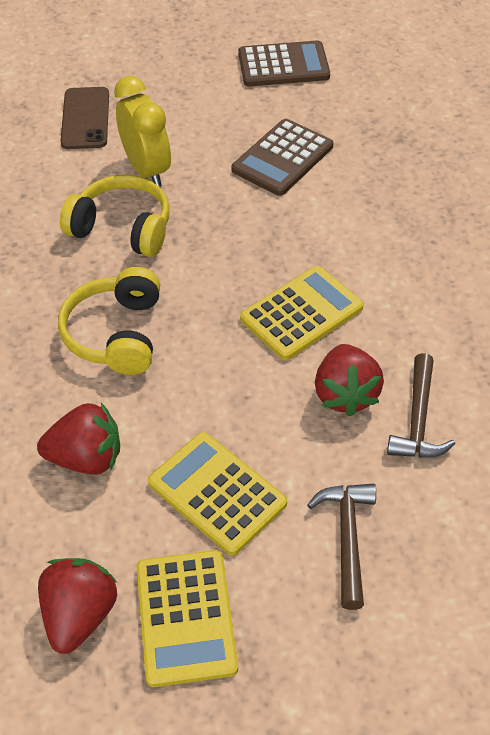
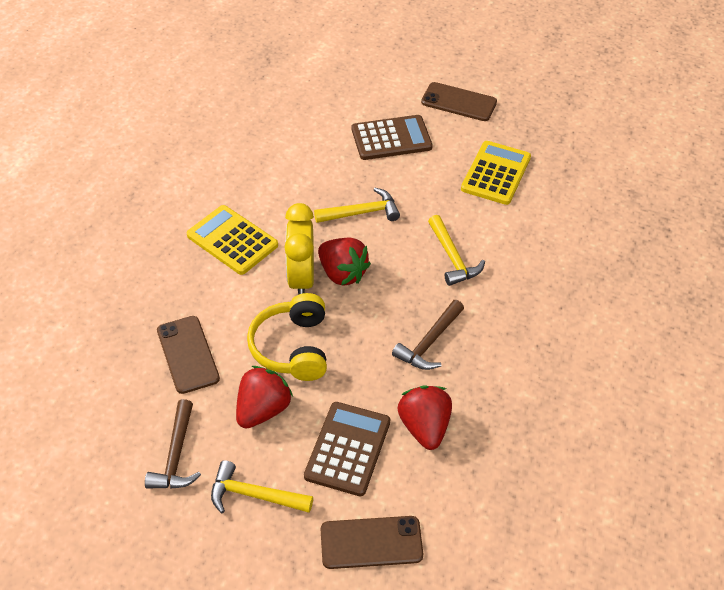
brown phone: 1 -> 3
yellow calculator: 3 -> 2
yellow hammer: 0 -> 3
yellow headphones: 2 -> 1

